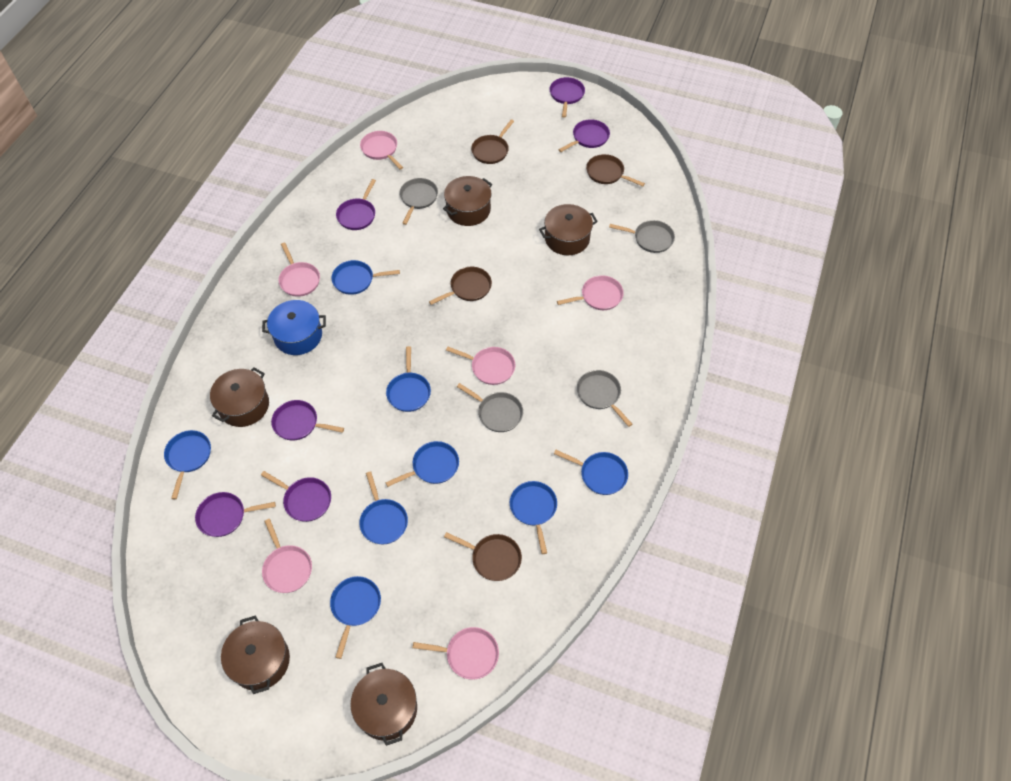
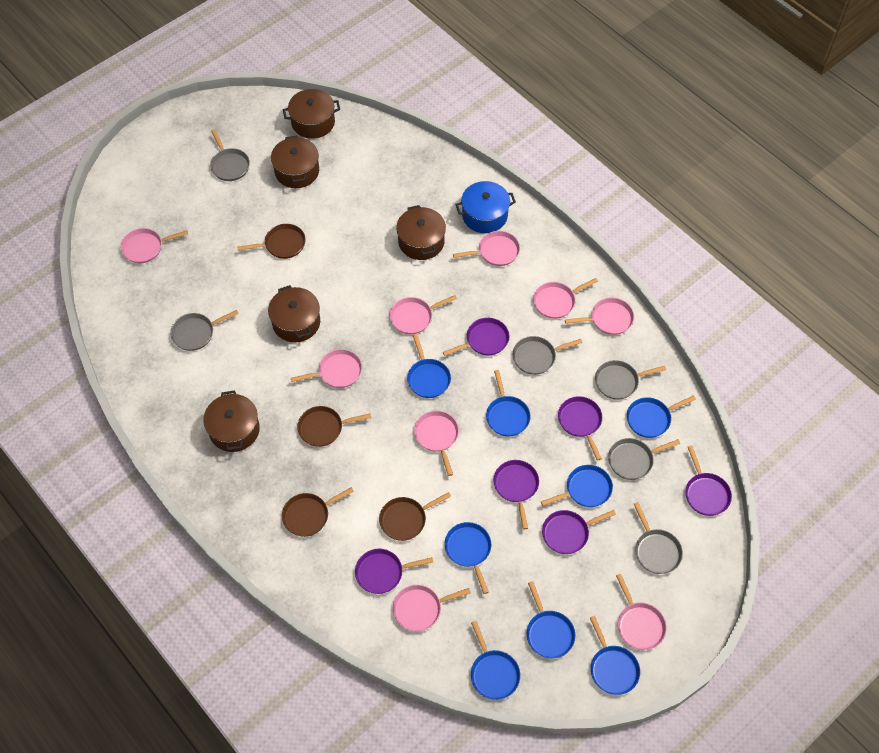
grey pan: 4 -> 6
pink pan: 6 -> 9

